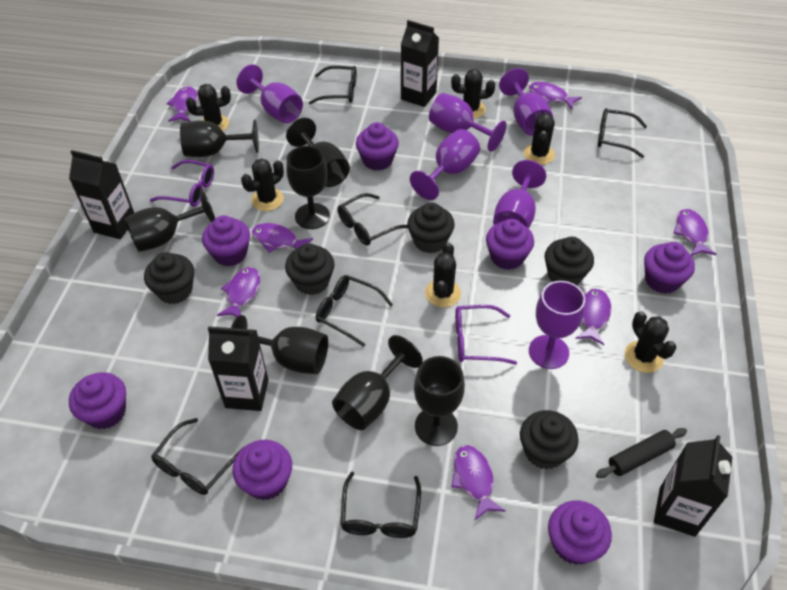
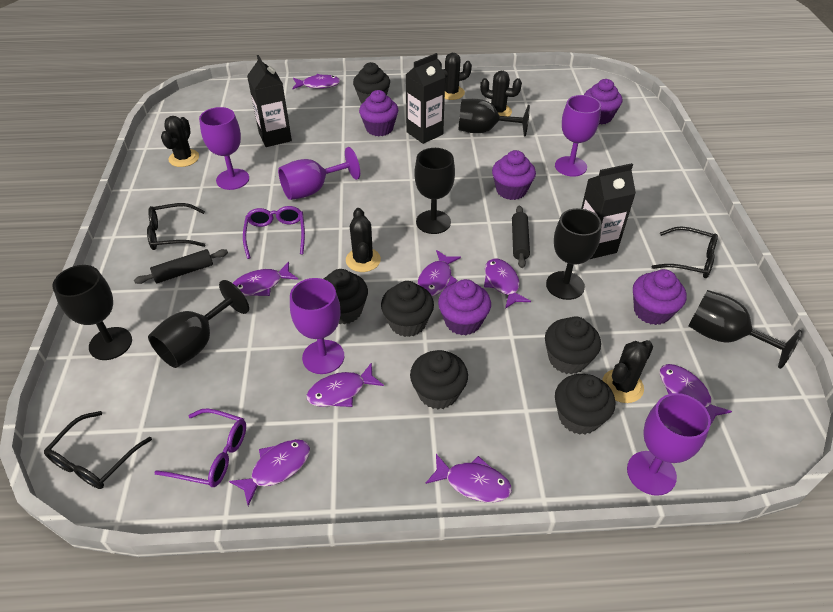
black cactus: 6 -> 5
black carton: 4 -> 3
black cupcake: 5 -> 6
black glasses: 6 -> 3
black goblet: 7 -> 6
black rolling pin: 1 -> 2
purple cupcake: 7 -> 5
purple fish: 7 -> 8
purple goblet: 6 -> 5

